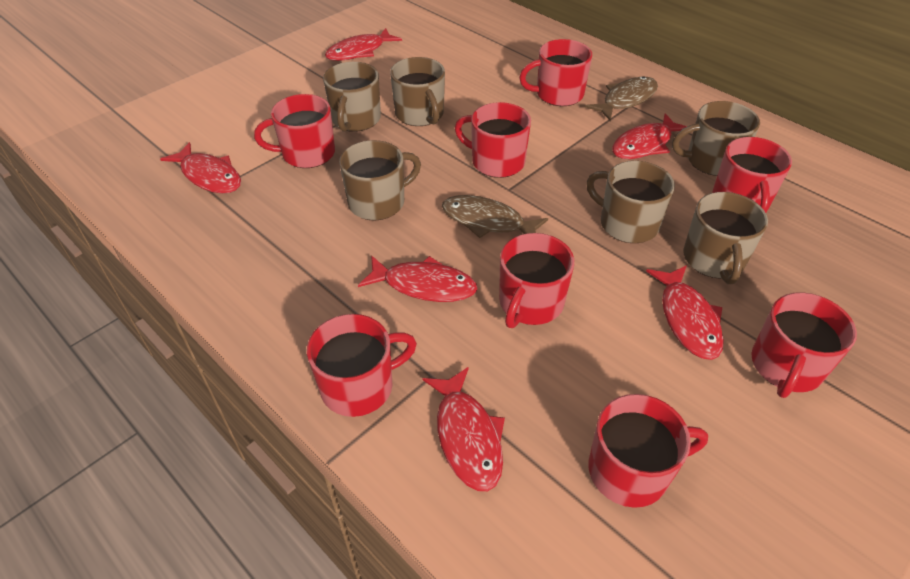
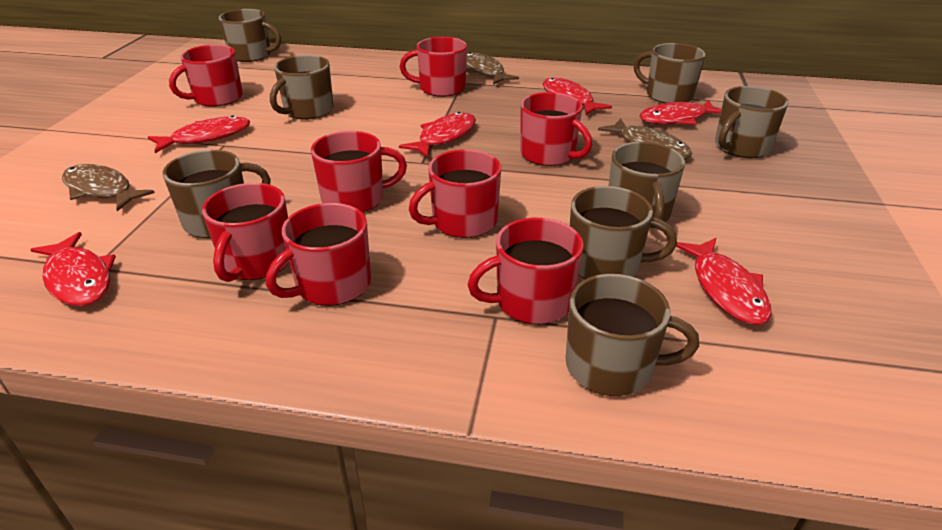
brown fish: 2 -> 3
brown mug: 6 -> 8

